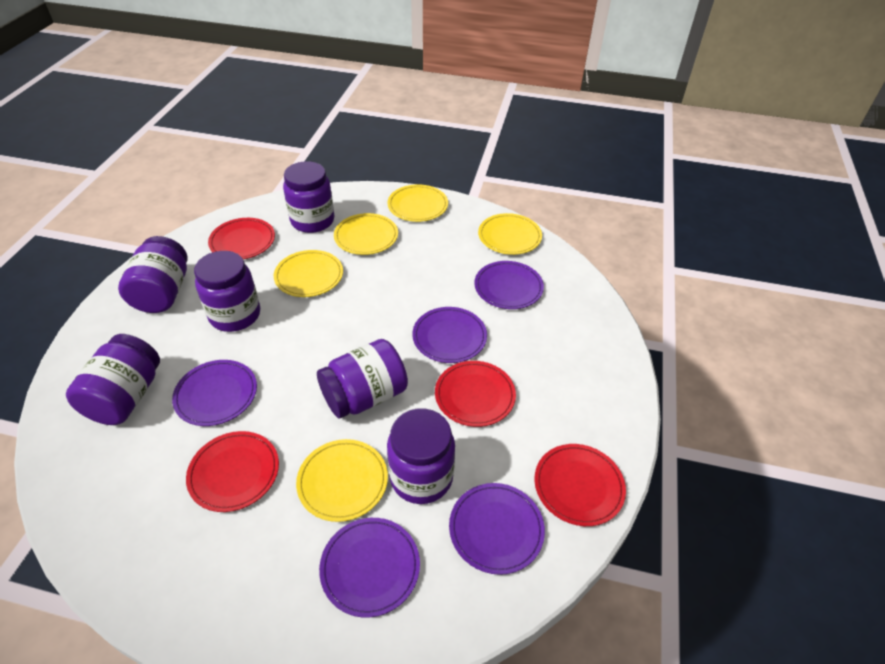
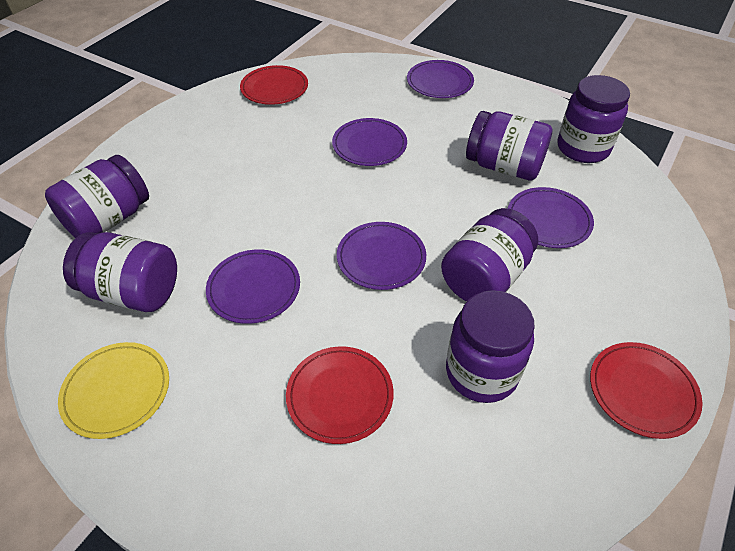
red plate: 4 -> 3
yellow plate: 5 -> 1

